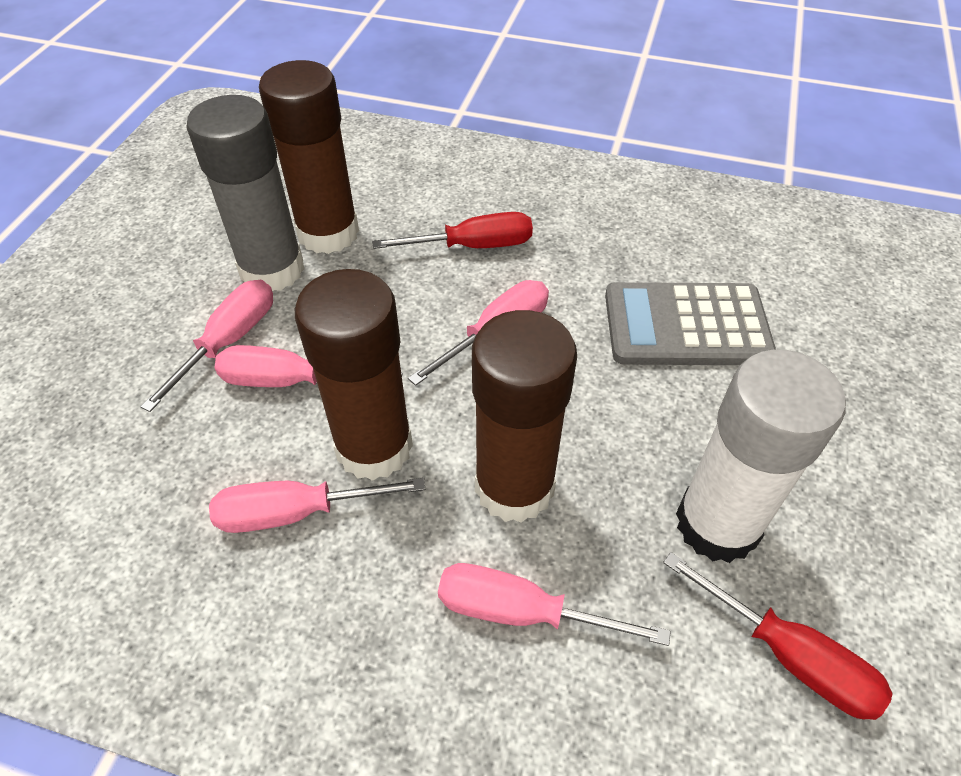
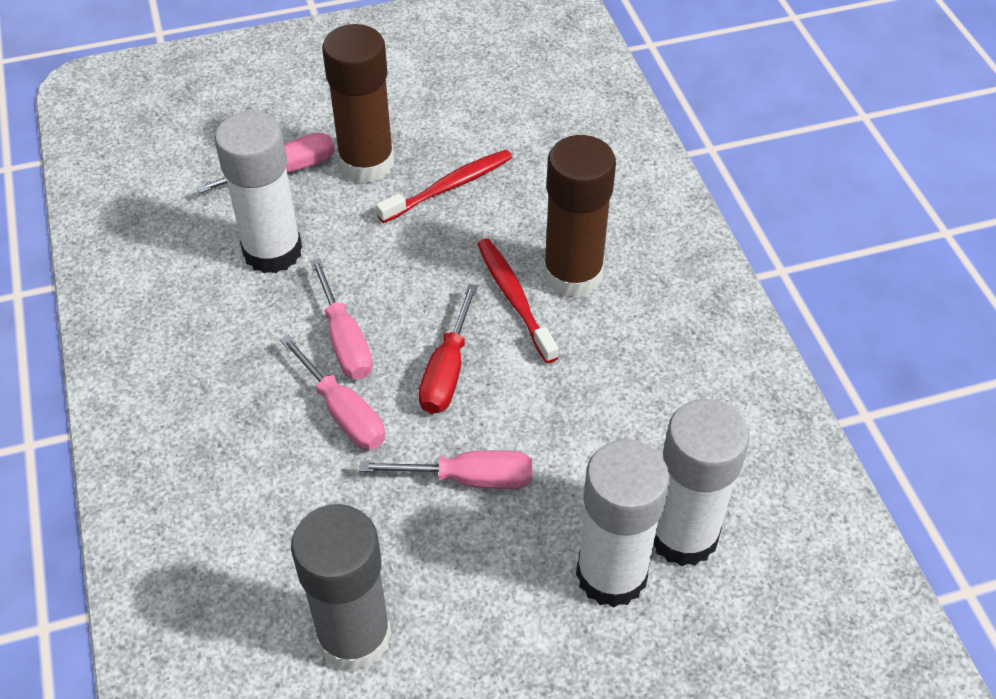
brown glue stick: 3 -> 2
grey calculator: 1 -> 0
pink screwdriver: 5 -> 4
red screwdriver: 2 -> 1
red toothbrush: 0 -> 2
white glue stick: 1 -> 3

